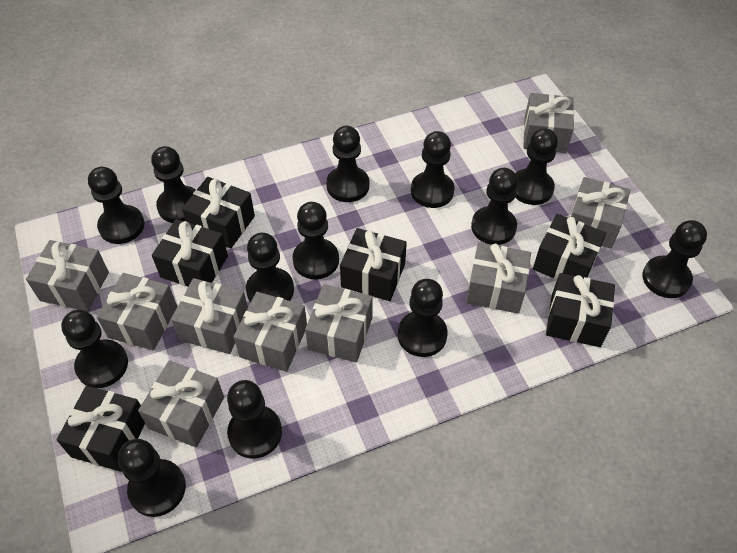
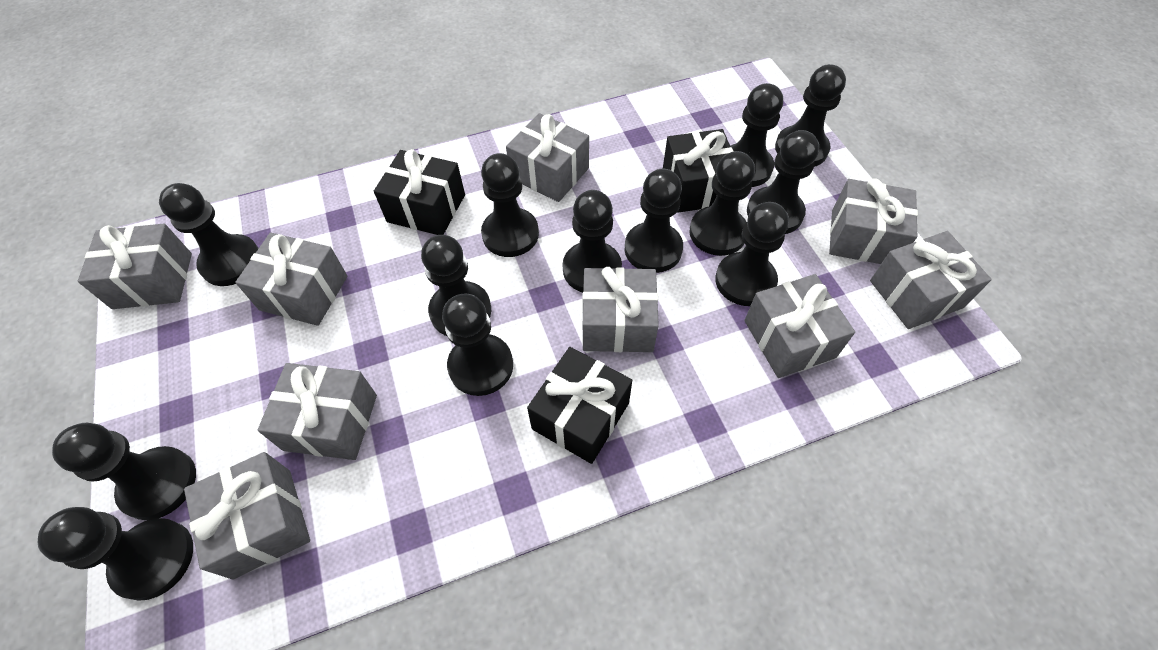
black gift: 6 -> 3

